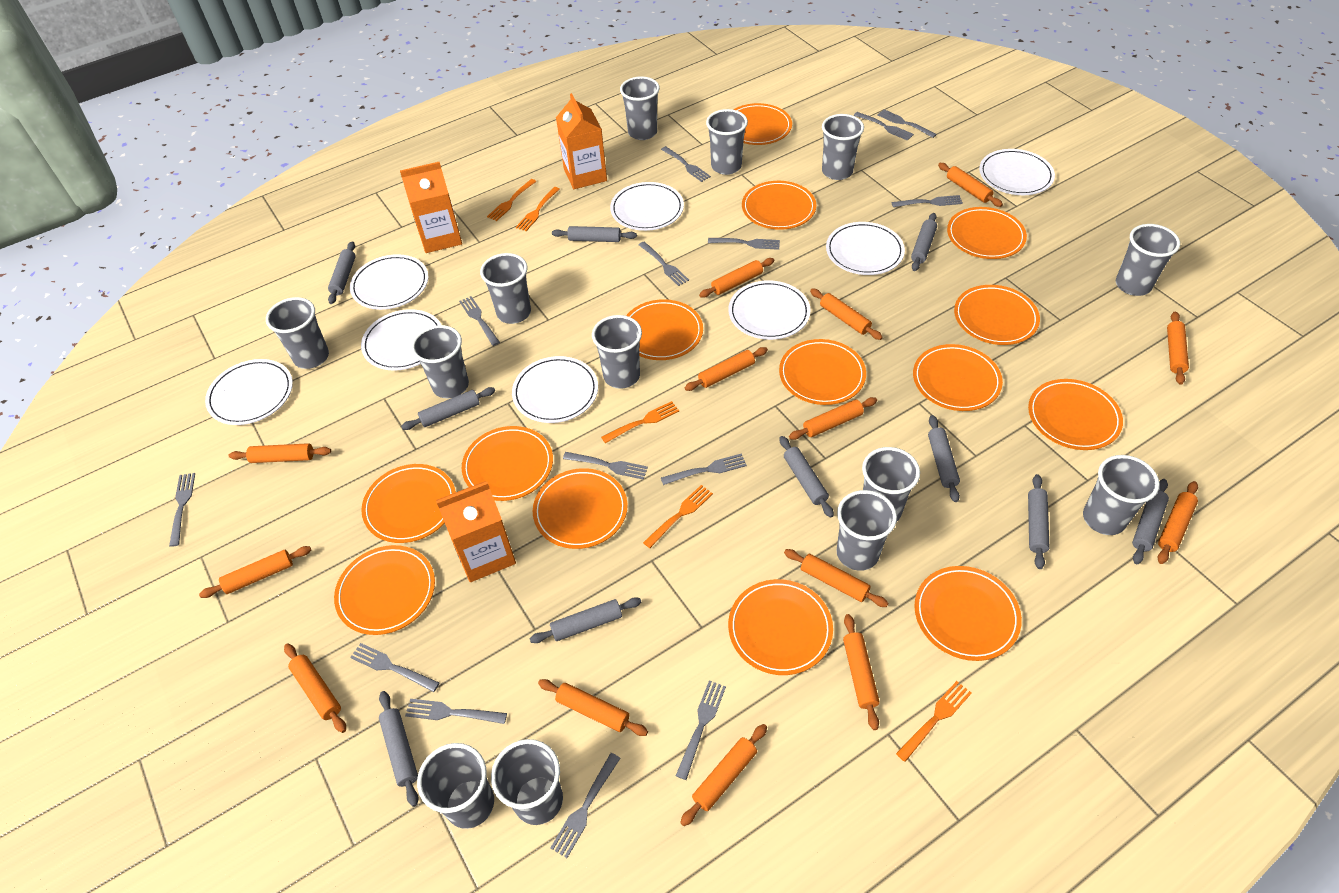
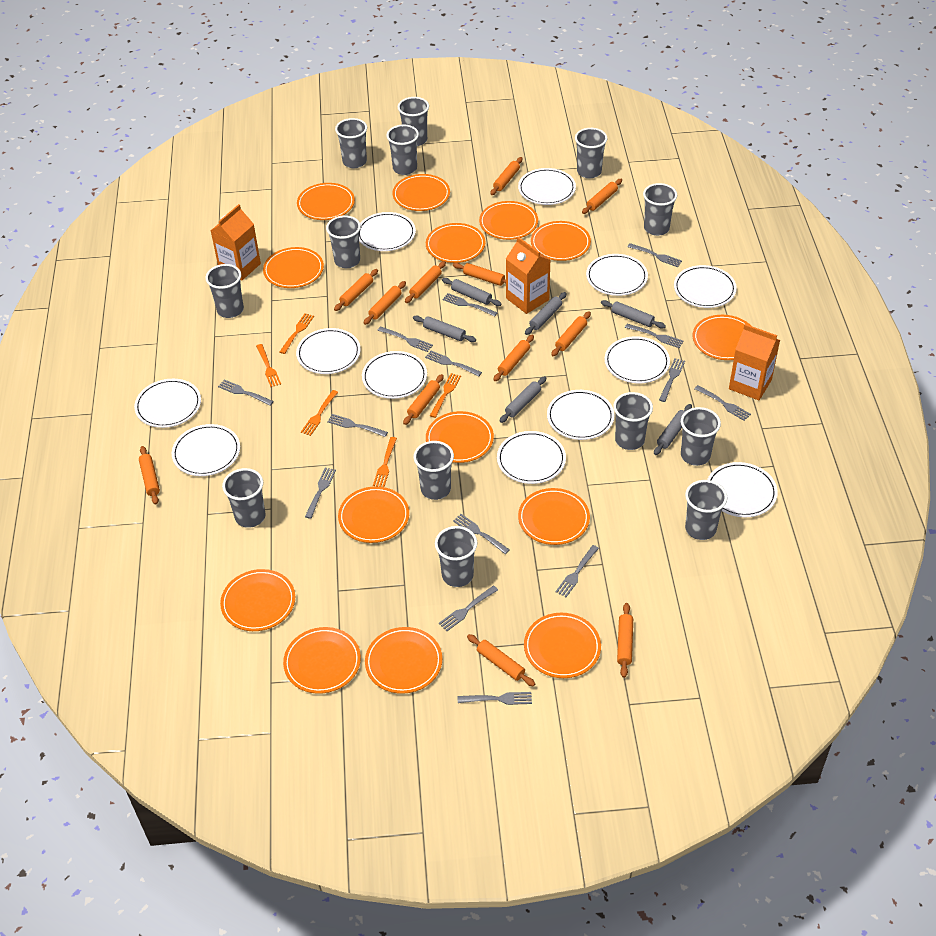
grey rolling pin: 10 -> 6
orange rolling pin: 14 -> 12
white plate: 8 -> 12

